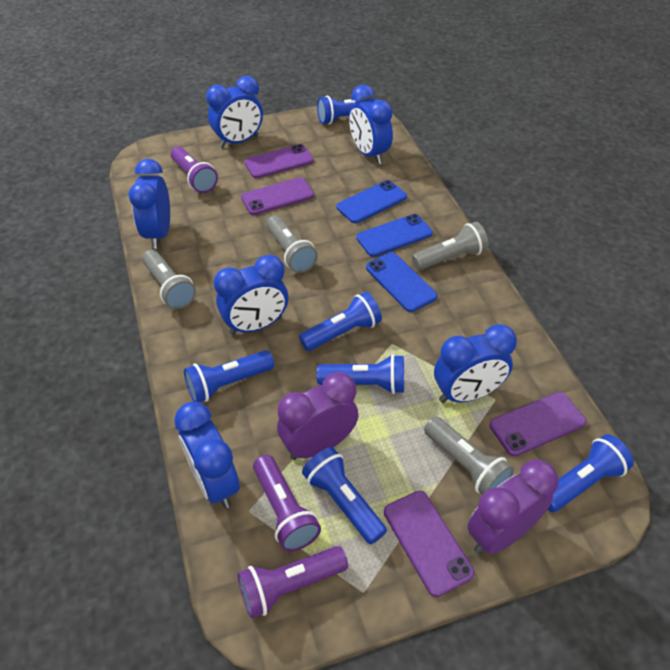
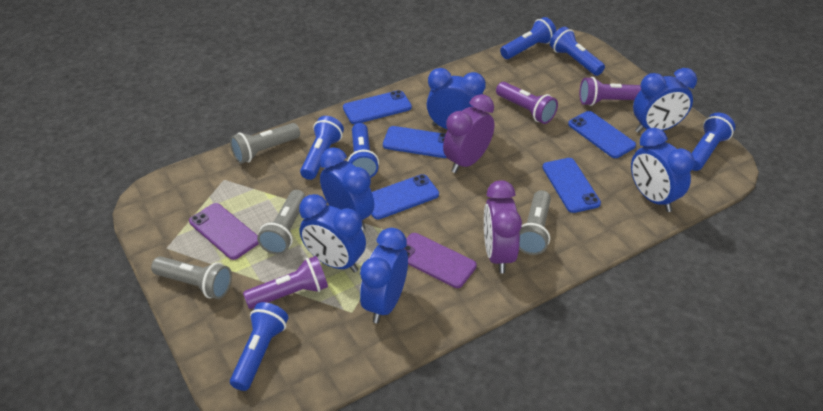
blue phone: 3 -> 5
purple phone: 4 -> 2

